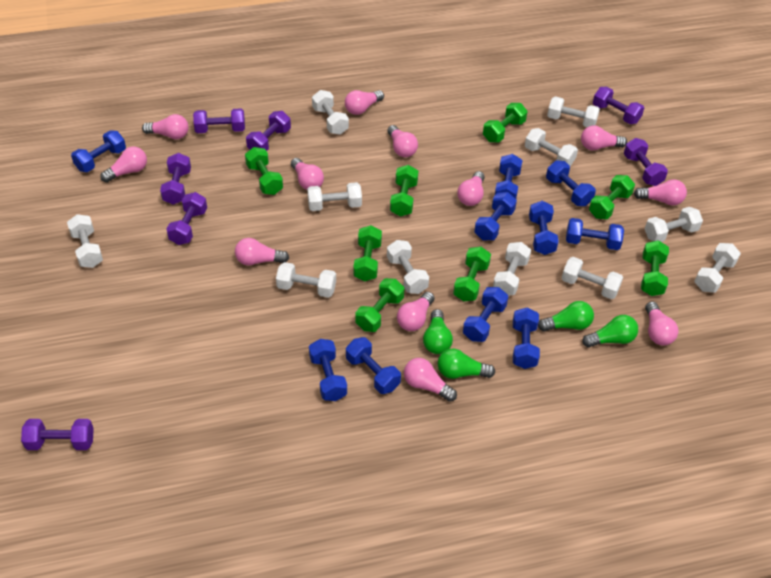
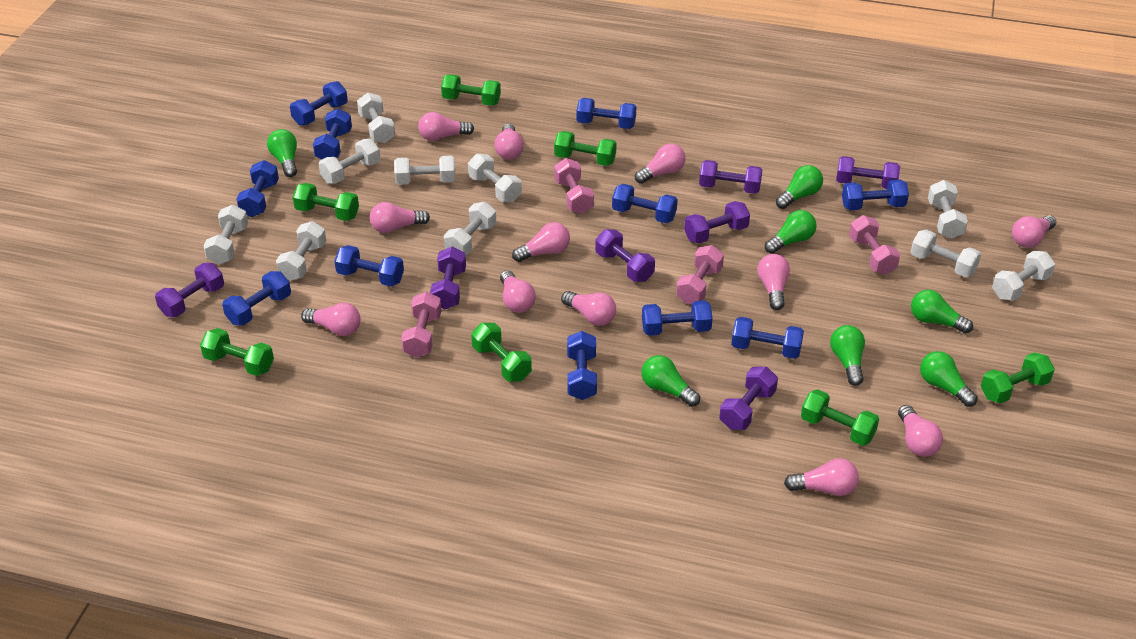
blue dumbbell: 10 -> 11
green dumbbell: 8 -> 7
green light bulb: 4 -> 7
pink dumbbell: 0 -> 4
white dumbbell: 11 -> 10

